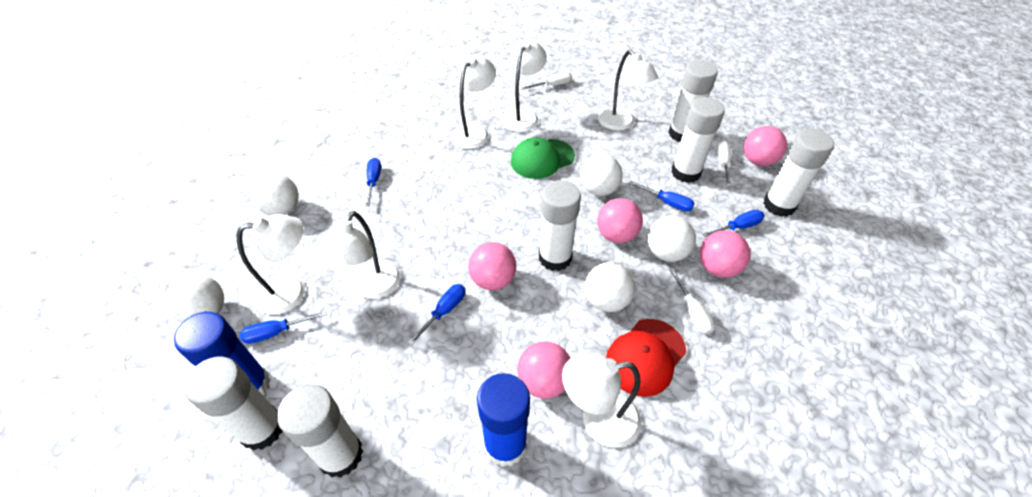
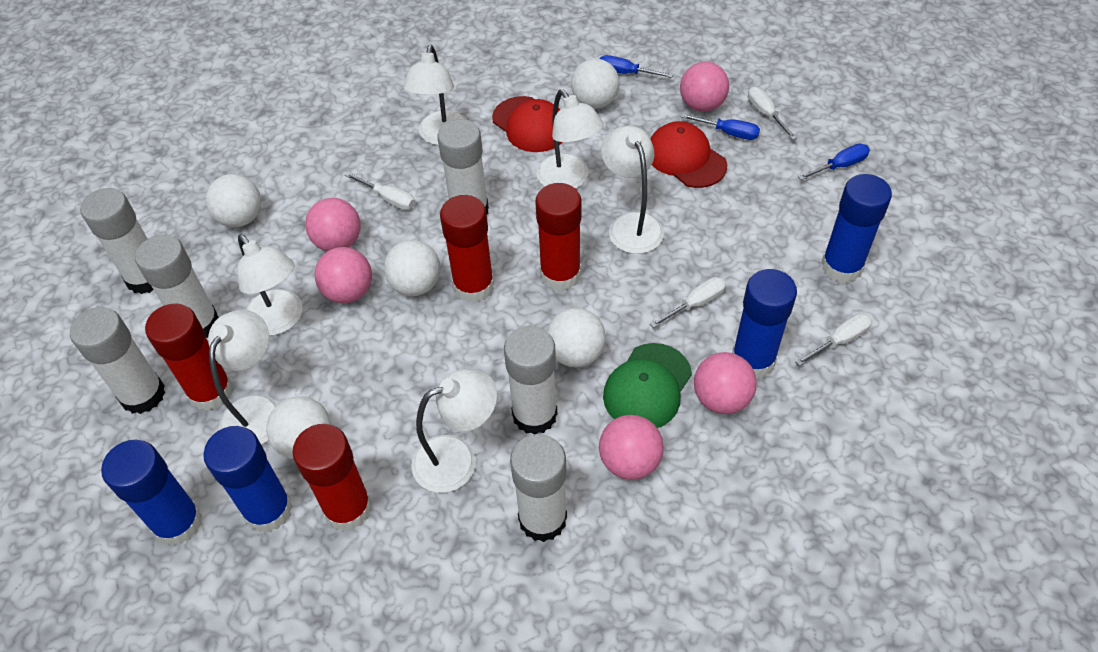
blue glue stick: 2 -> 4
blue screwdriver: 5 -> 3
red cap: 1 -> 2
red glue stick: 0 -> 4
white screwdriver: 3 -> 4

